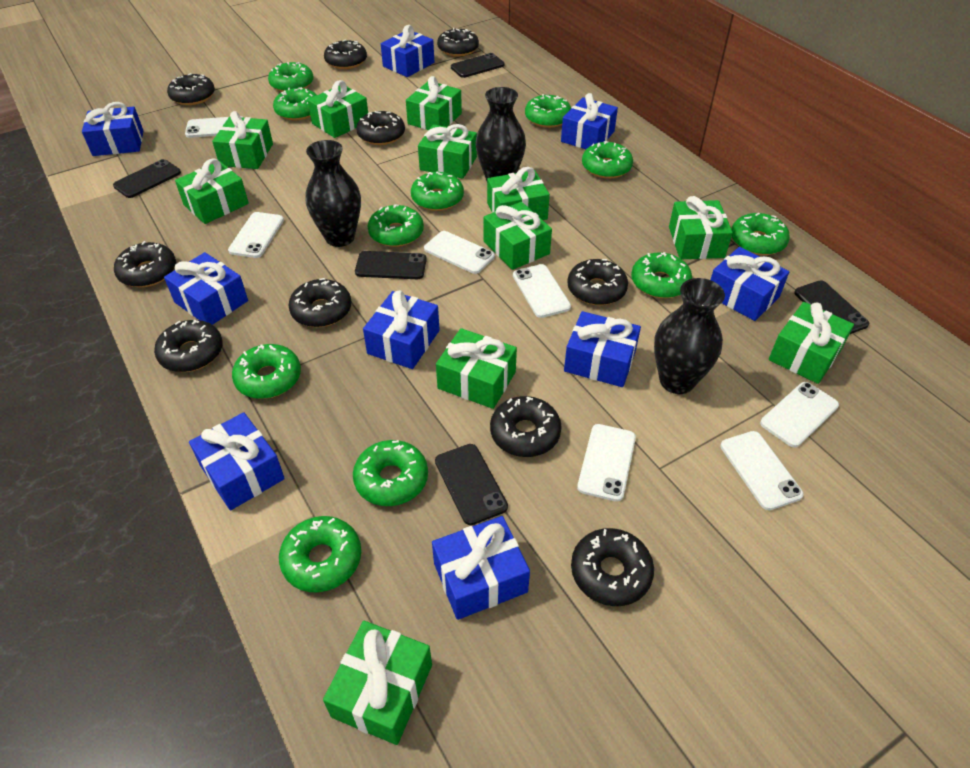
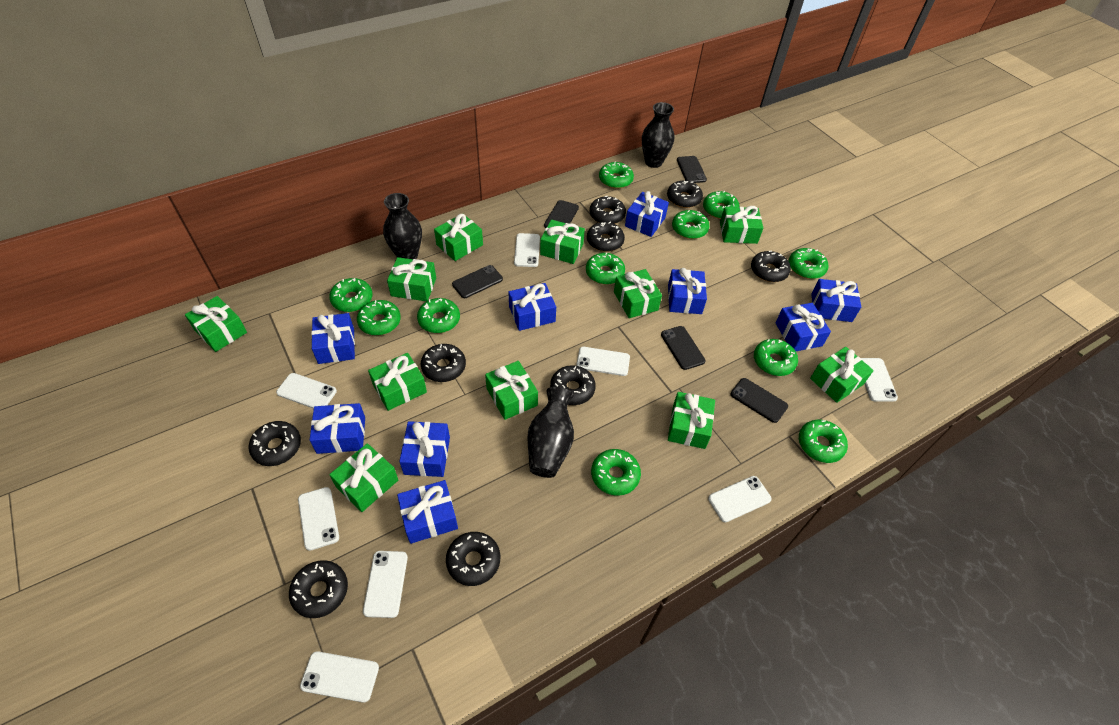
black donut: 10 -> 9
white phone: 7 -> 8

